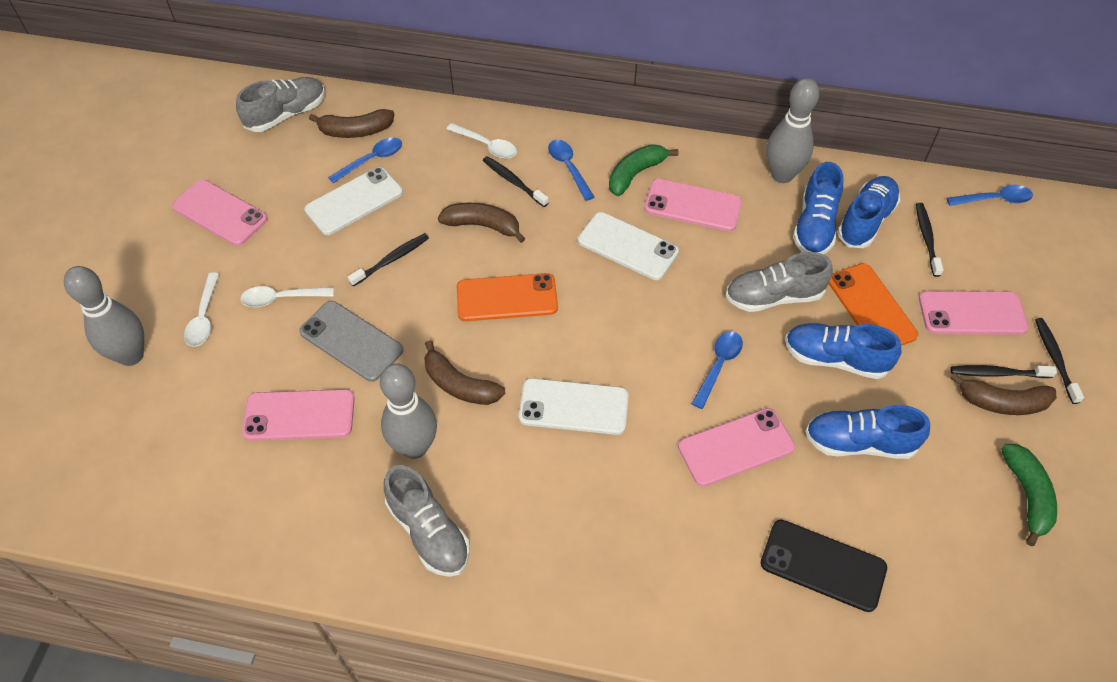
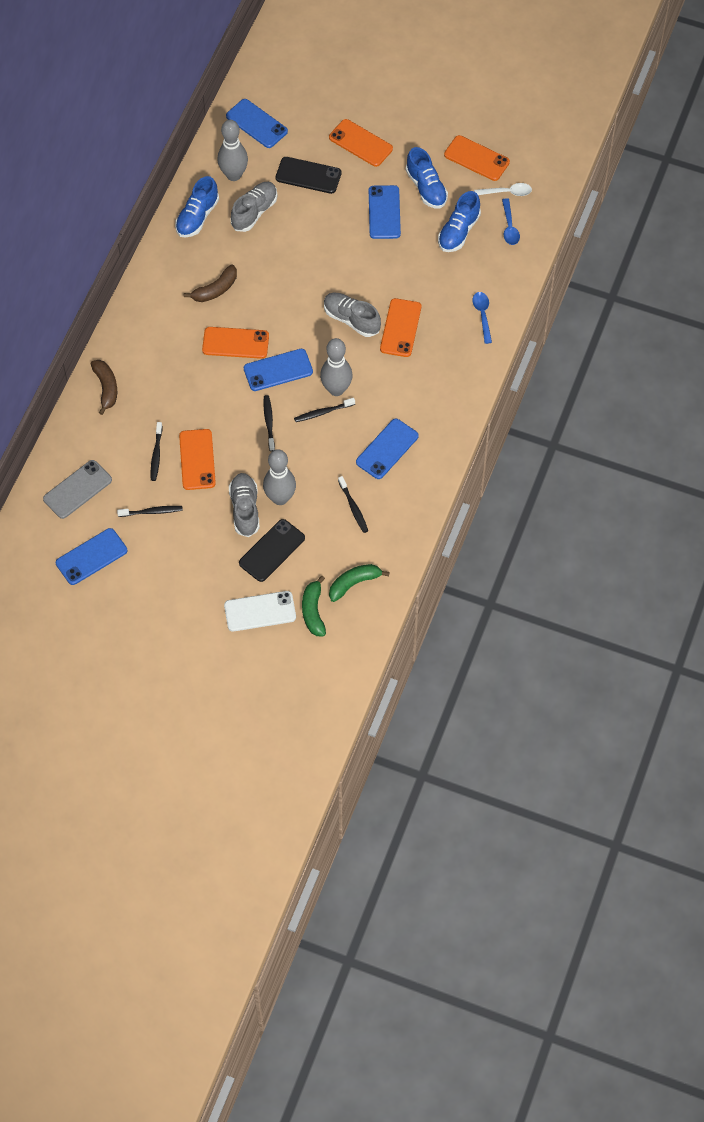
black phone: 1 -> 2
blue phone: 0 -> 5
blue shoe: 4 -> 3
blue spoon: 4 -> 2
brown banana: 4 -> 2
orange phone: 2 -> 5
pink phone: 5 -> 0
white phone: 3 -> 1
white spoon: 3 -> 1

